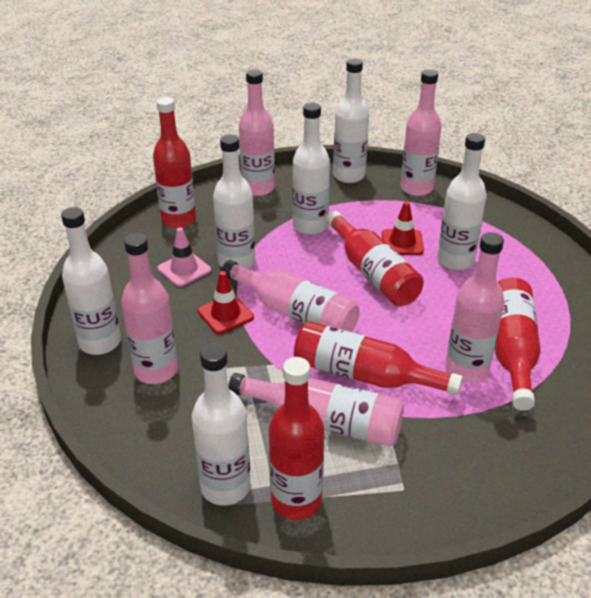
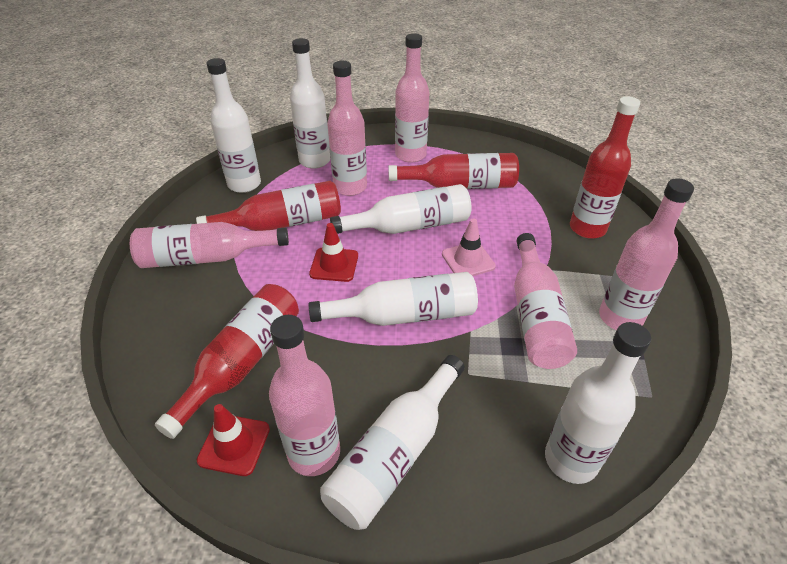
red bottle: 5 -> 4

